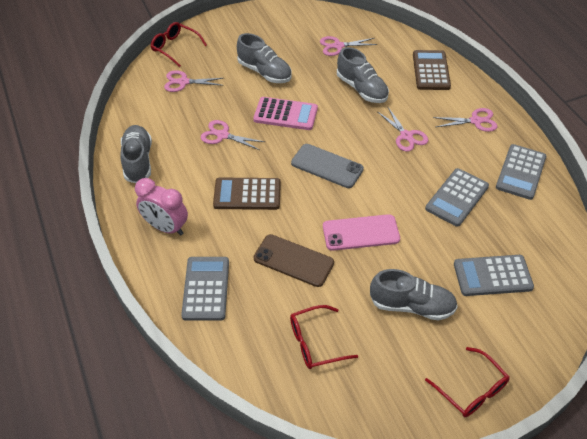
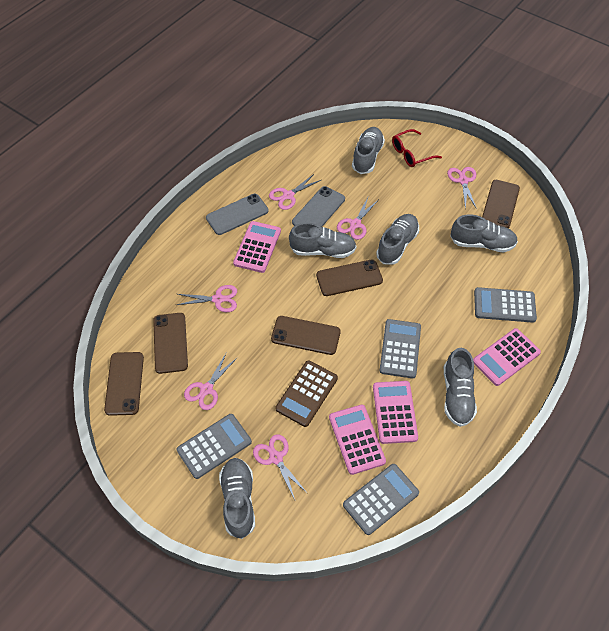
brown calculator: 2 -> 1
brown phone: 1 -> 5
grey phone: 1 -> 2
grey shoe: 4 -> 6
pink calculator: 1 -> 4
pink clock: 1 -> 0
pink phone: 1 -> 0
pink scissors: 5 -> 6
red glasses: 3 -> 1

